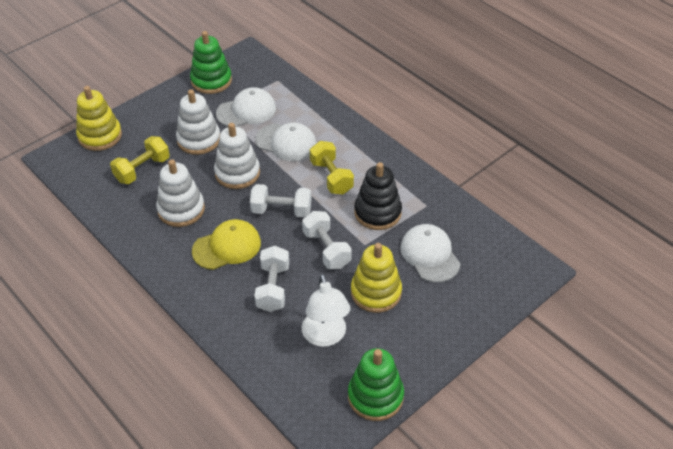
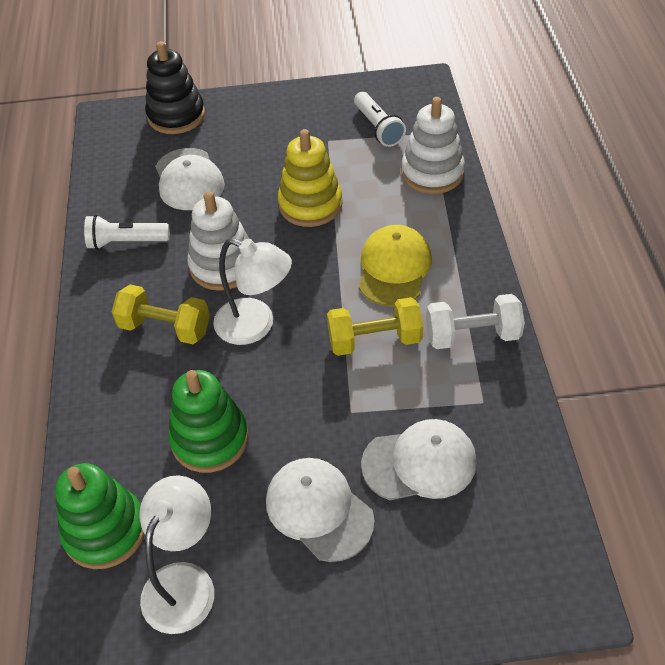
white dumbbell: 3 -> 1
white flashlight: 0 -> 2
white lamp: 1 -> 2
white stacking toy: 3 -> 2
yellow stacking toy: 2 -> 1

